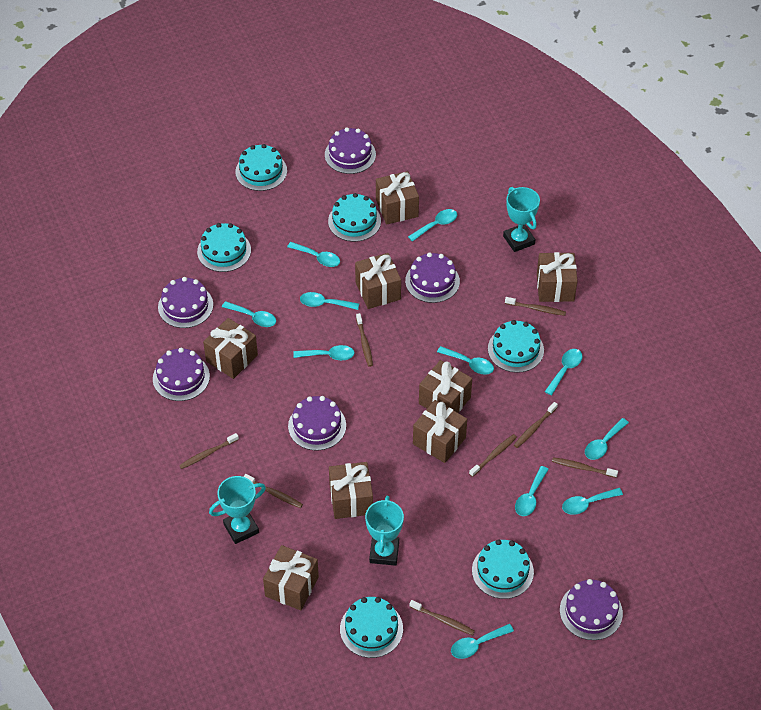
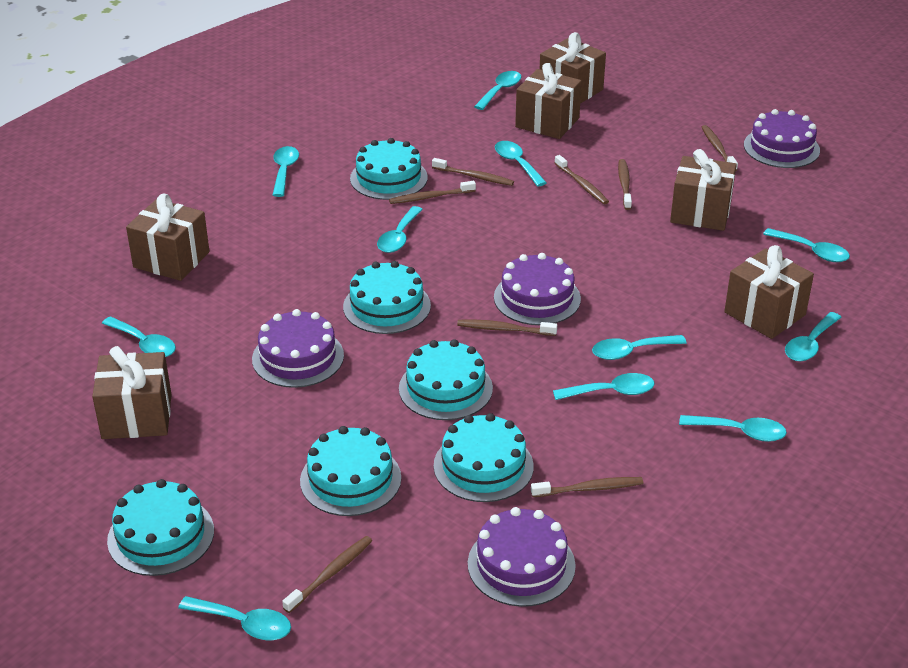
brown gift: 8 -> 6
purple cake: 6 -> 4
turquoise trophy: 3 -> 0

